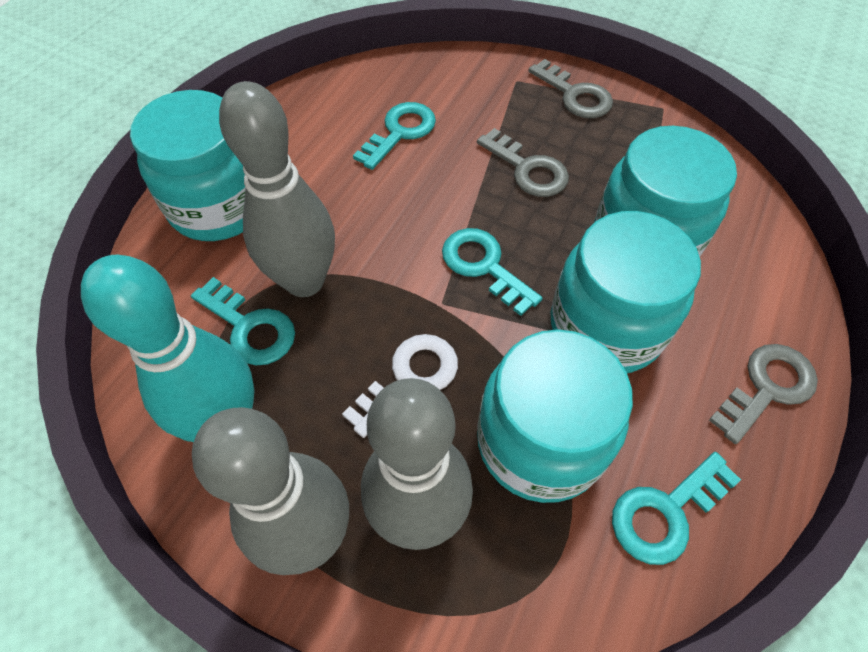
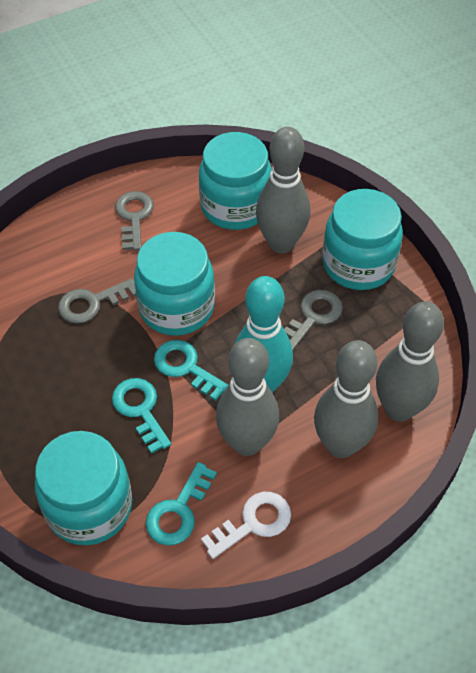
grey bowling pin: 3 -> 4
turquoise key: 4 -> 3

